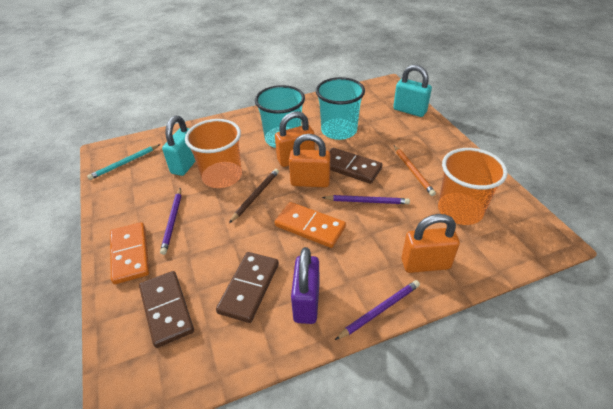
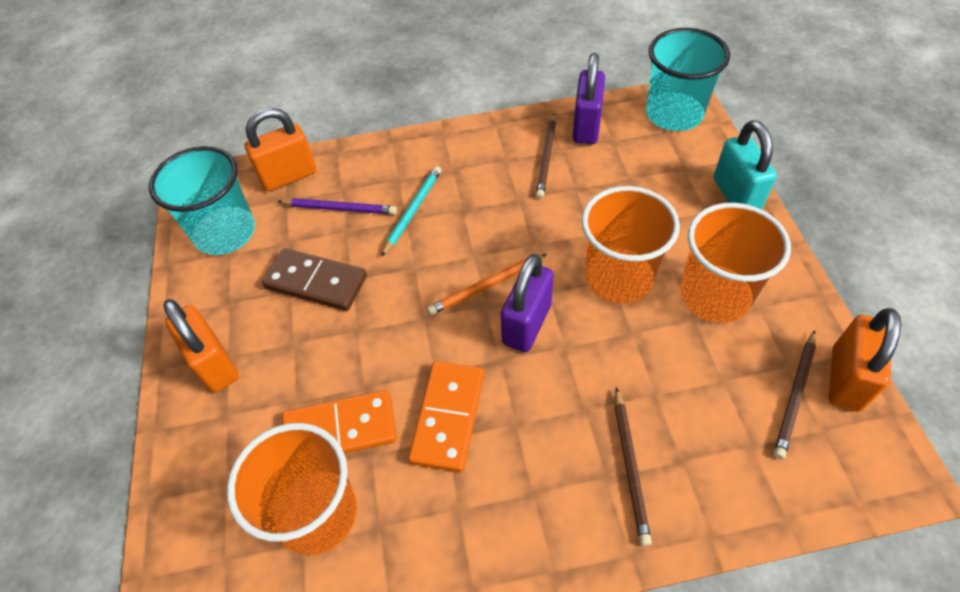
brown domino: 3 -> 1
brown pencil: 1 -> 3
orange cup: 2 -> 3
purple padlock: 1 -> 2
purple pencil: 3 -> 1
turquoise padlock: 2 -> 1

